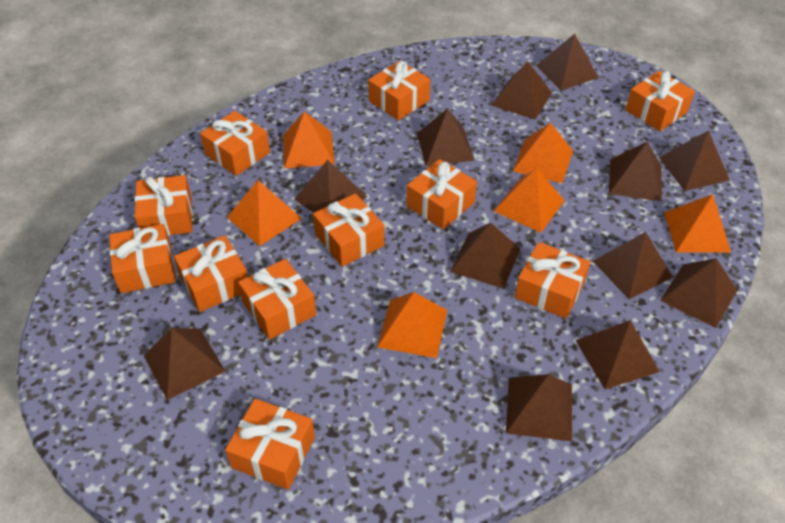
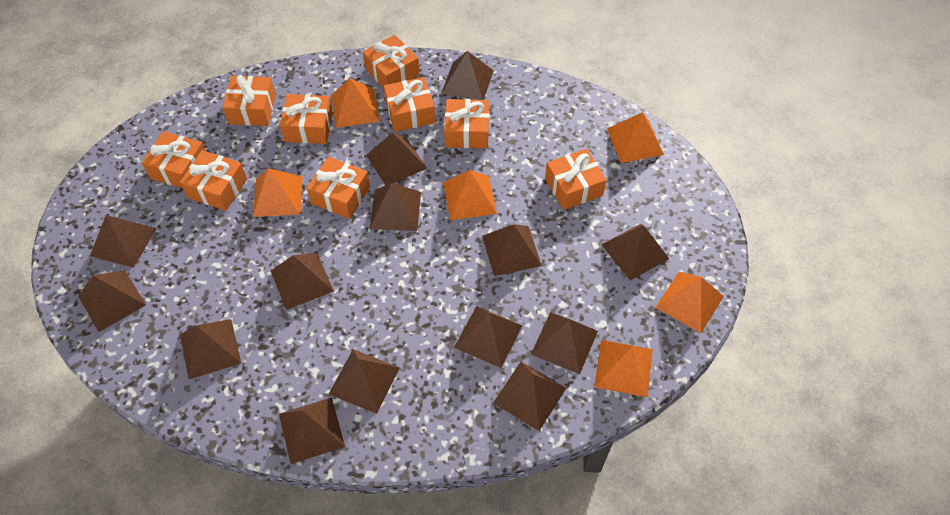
brown pyramid: 12 -> 14
orange gift: 11 -> 9

